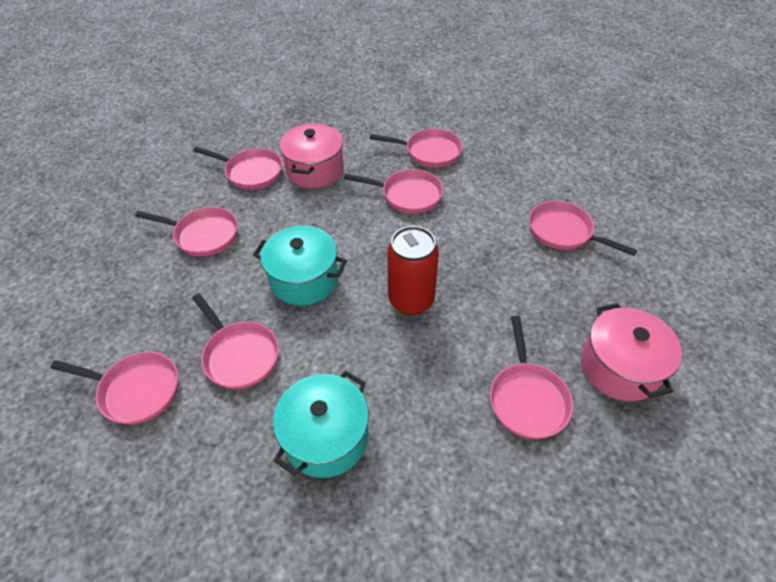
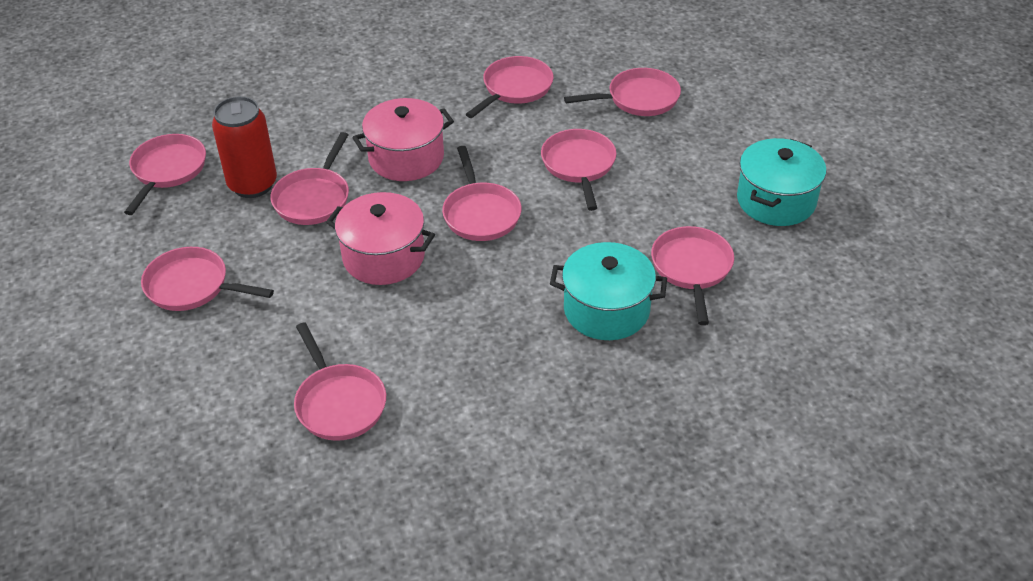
pink pan: 8 -> 9

